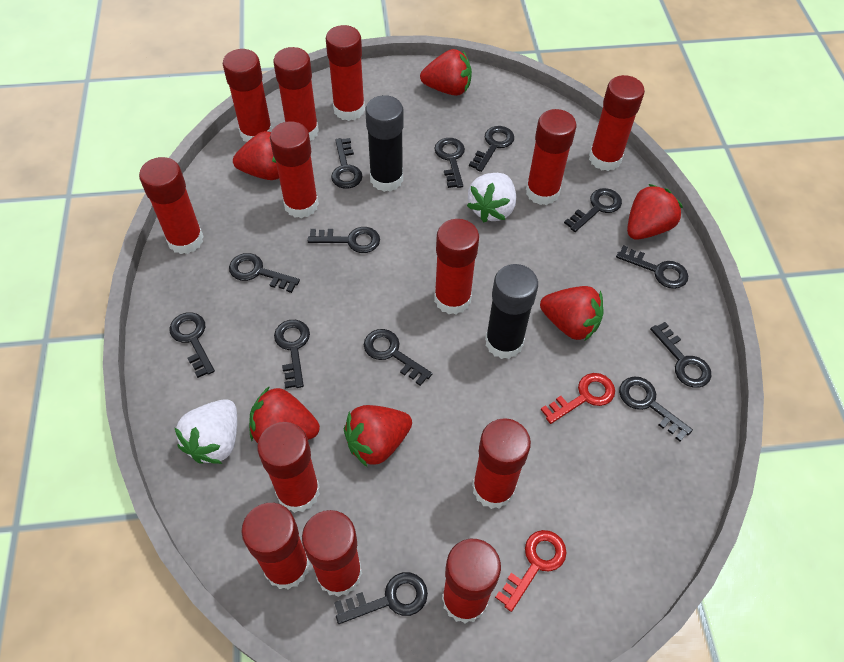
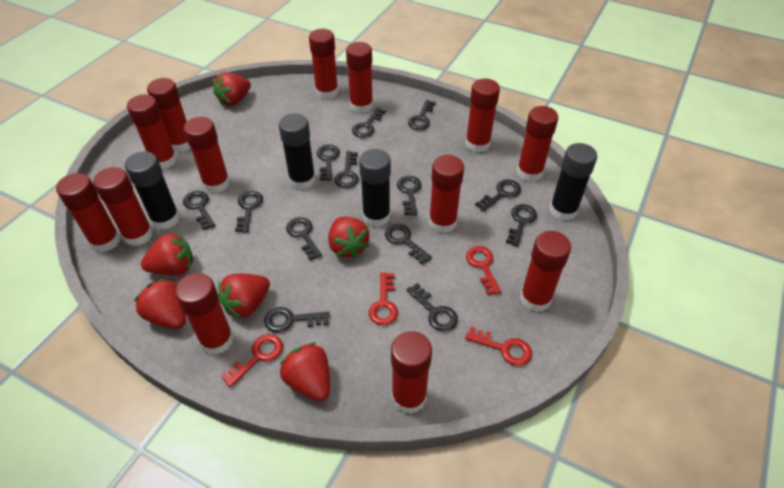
black glue stick: 2 -> 4
red key: 2 -> 4
white strawberry: 2 -> 0

